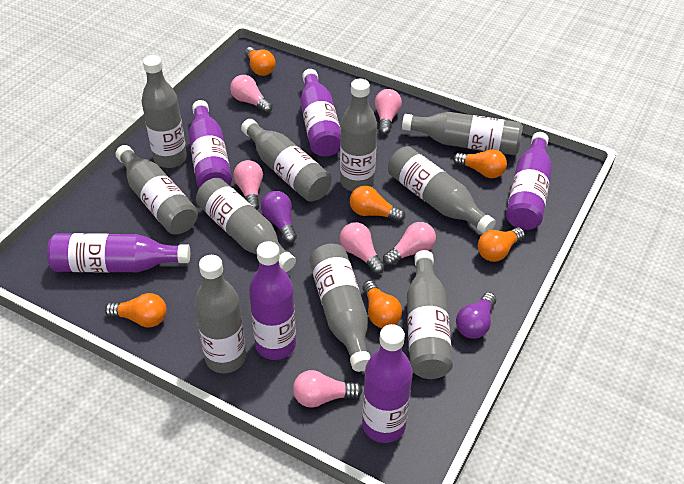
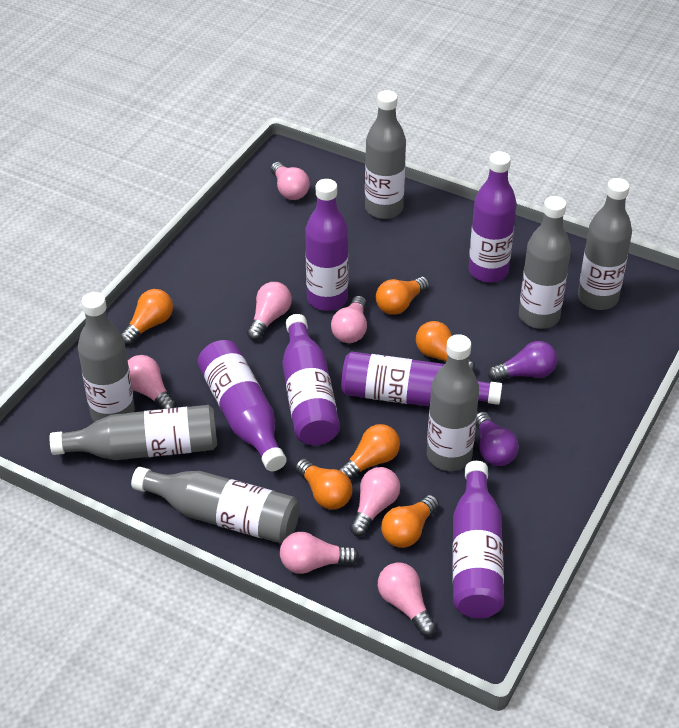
grey bottle: 10 -> 7
pink light bulb: 6 -> 7

